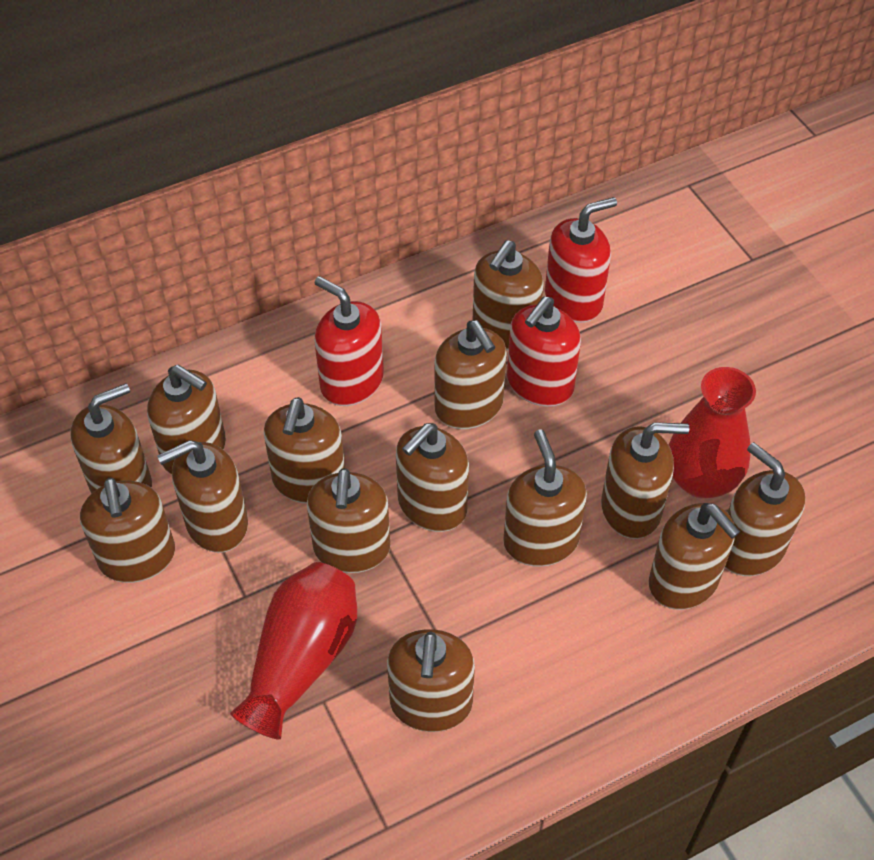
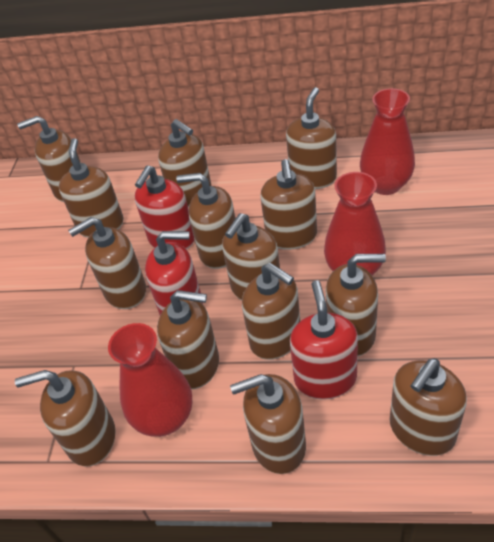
red vase: 2 -> 3

